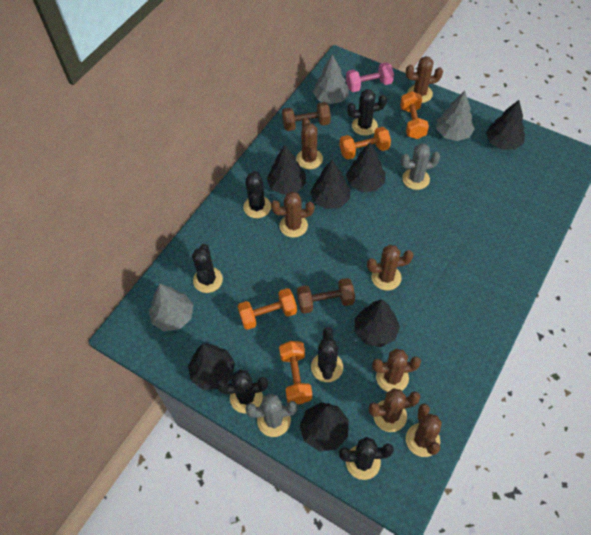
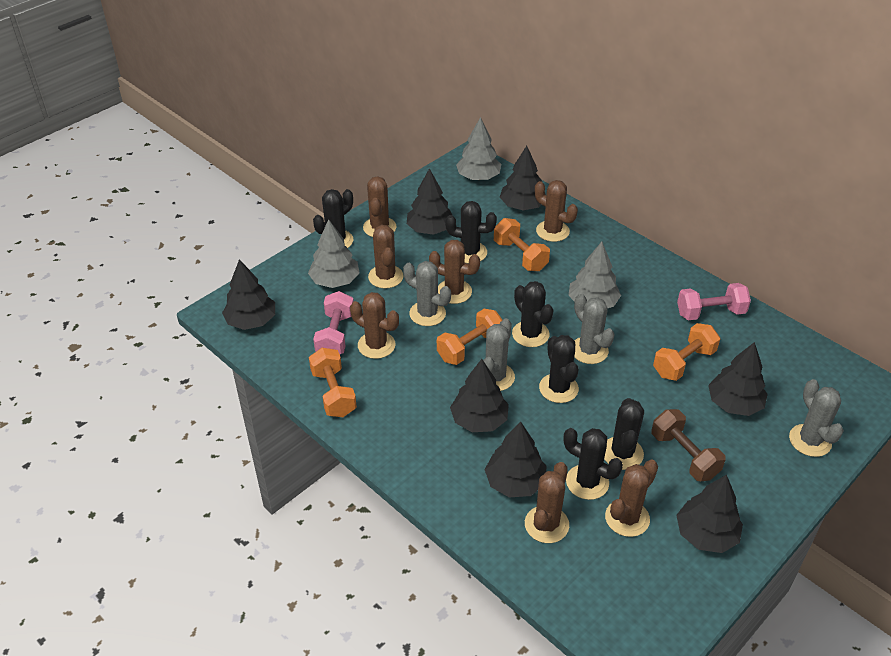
brown dumbbell: 2 -> 1
grey cactus: 2 -> 4
pink dumbbell: 1 -> 2

